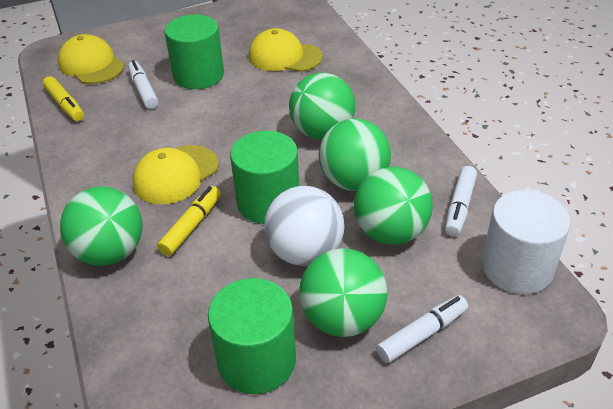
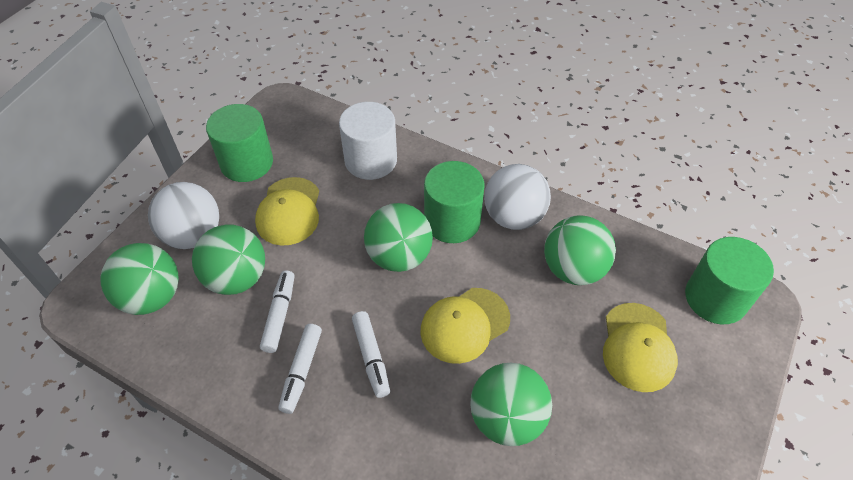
white ball: 1 -> 2
yellow marker: 2 -> 0

